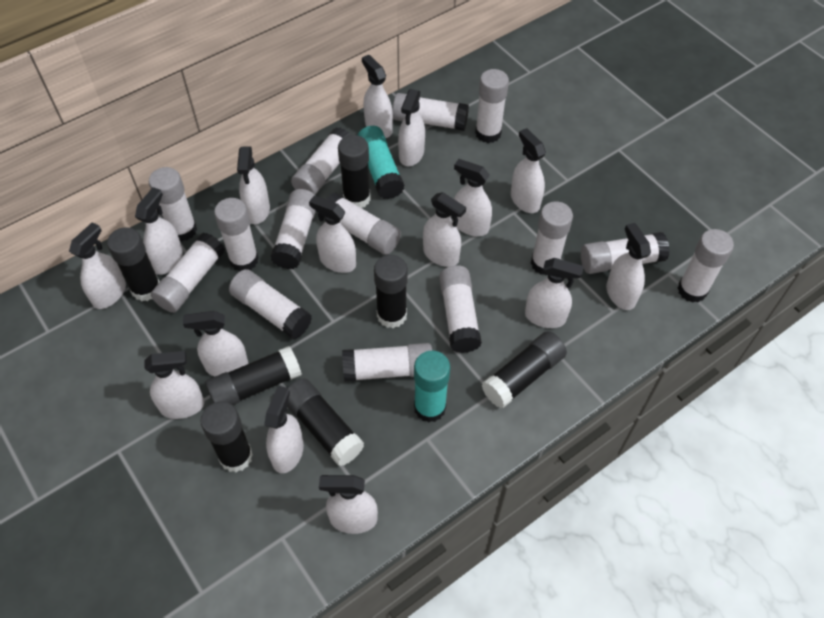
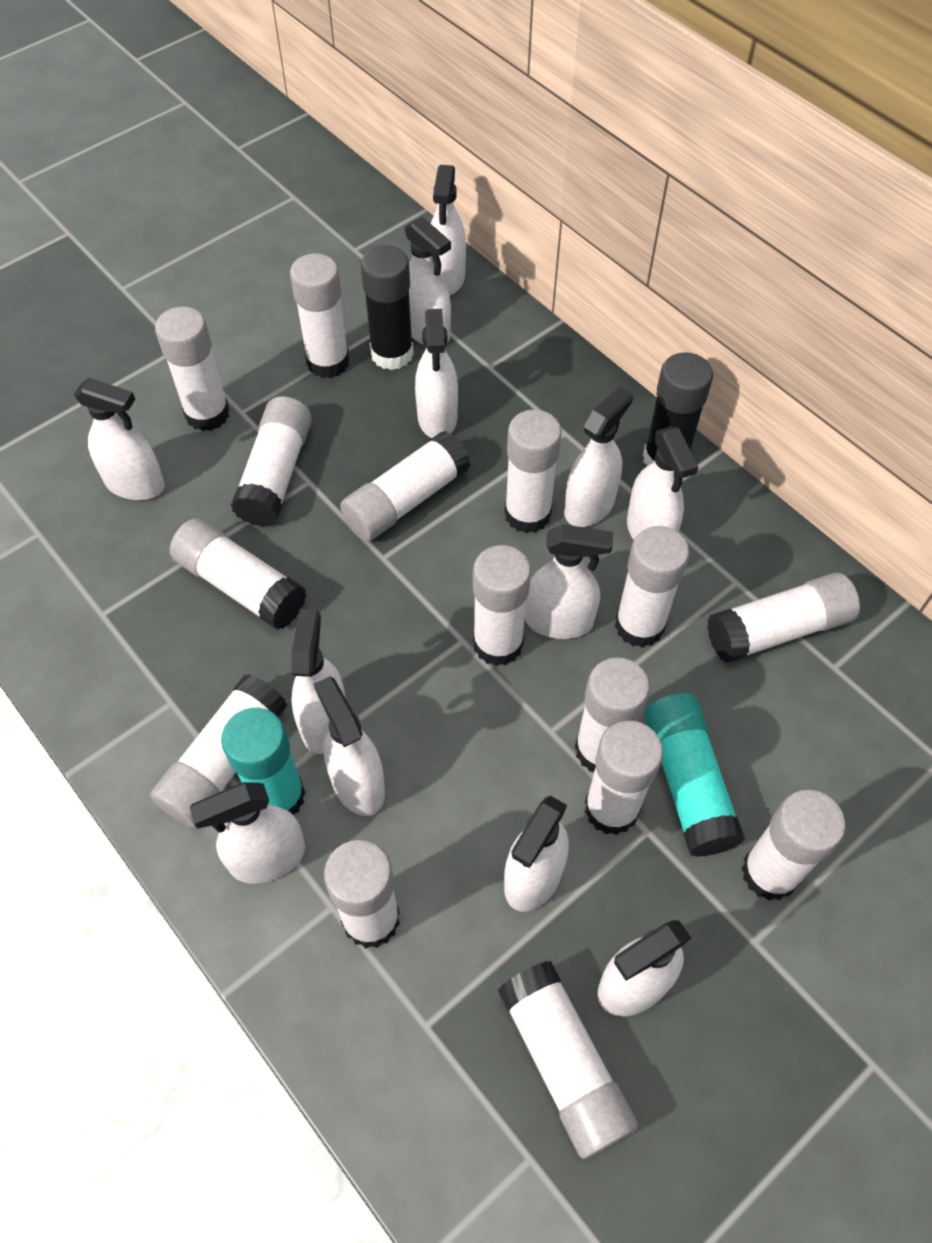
black glue stick: 7 -> 2
white glue stick: 14 -> 15
white spray bottle: 15 -> 12

